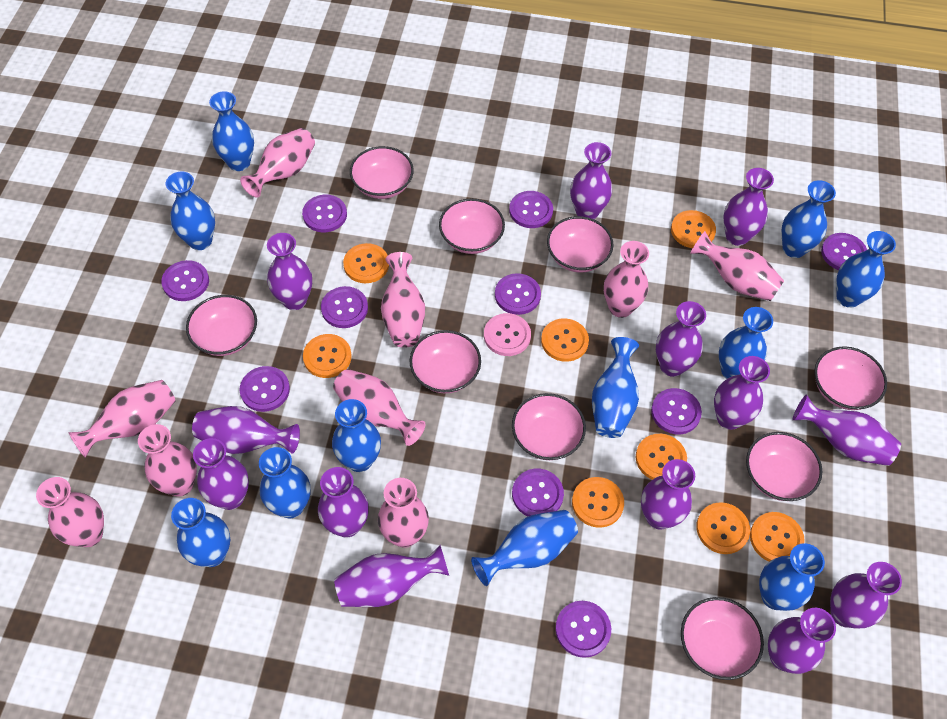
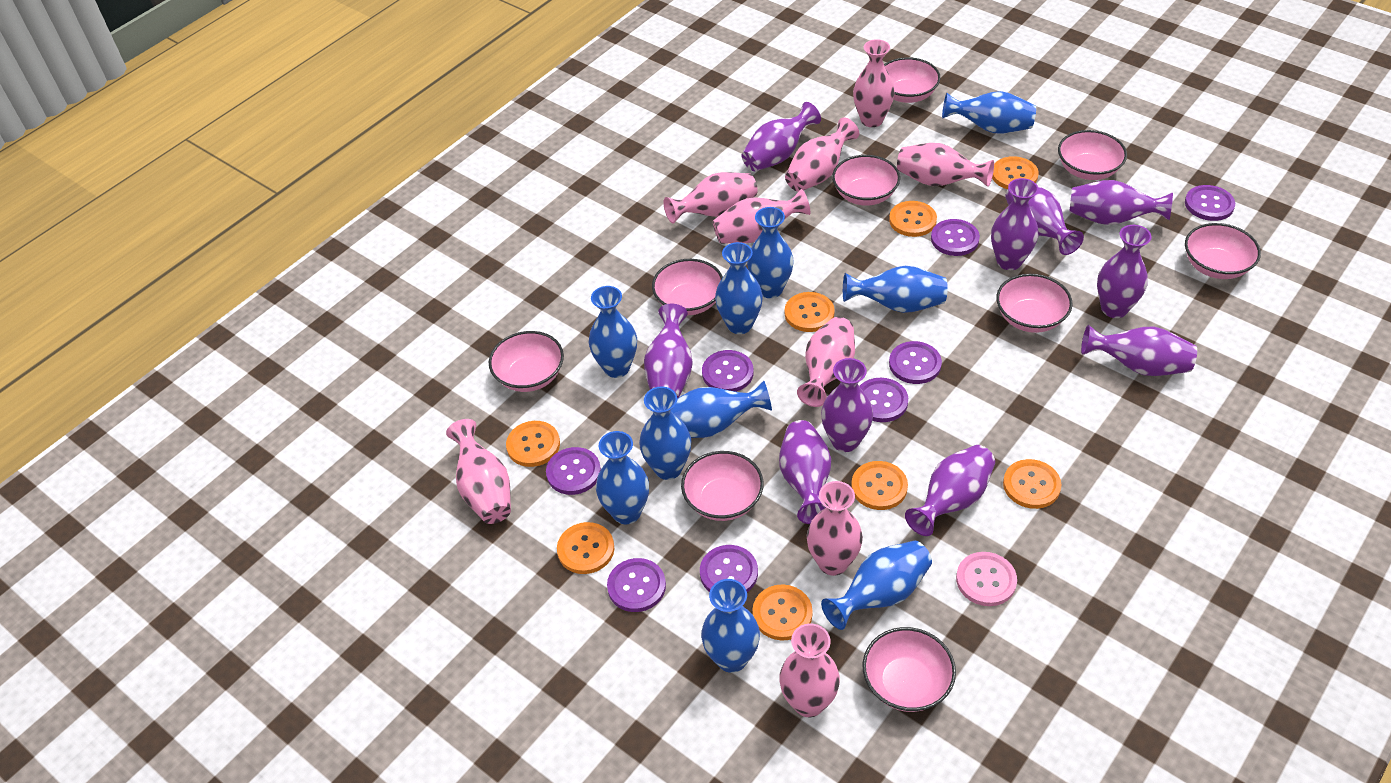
blue vase: 11 -> 10
purple button: 10 -> 8
purple vase: 13 -> 10

